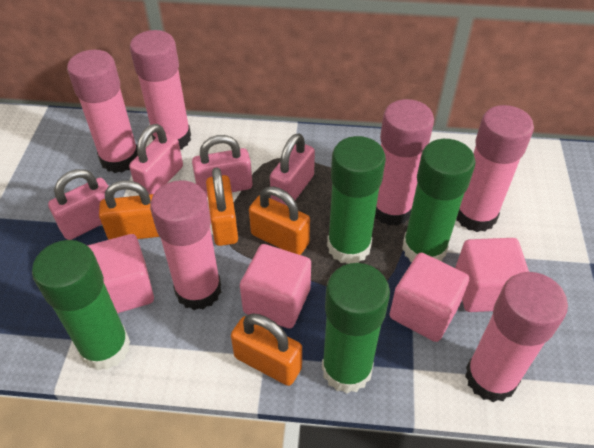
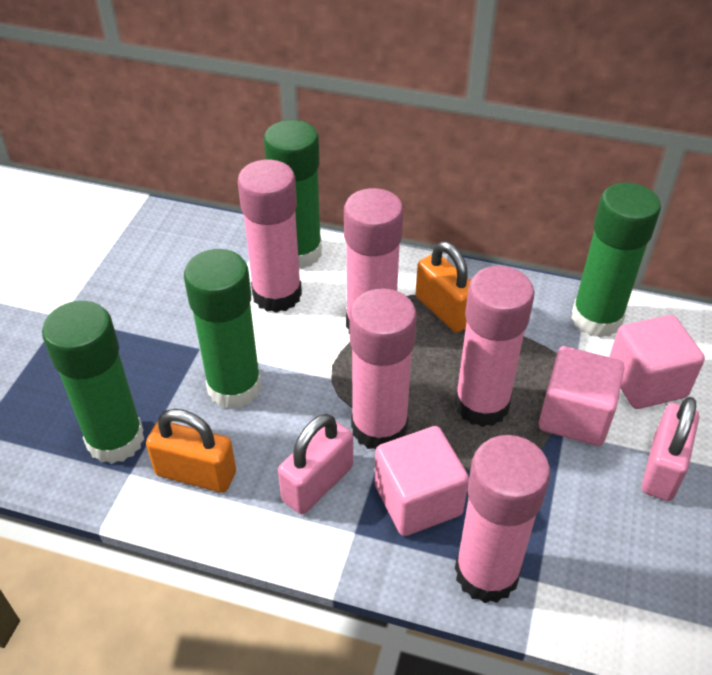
orange padlock: 4 -> 2
pink cube: 4 -> 3
pink glue stick: 6 -> 5
pink padlock: 4 -> 2

